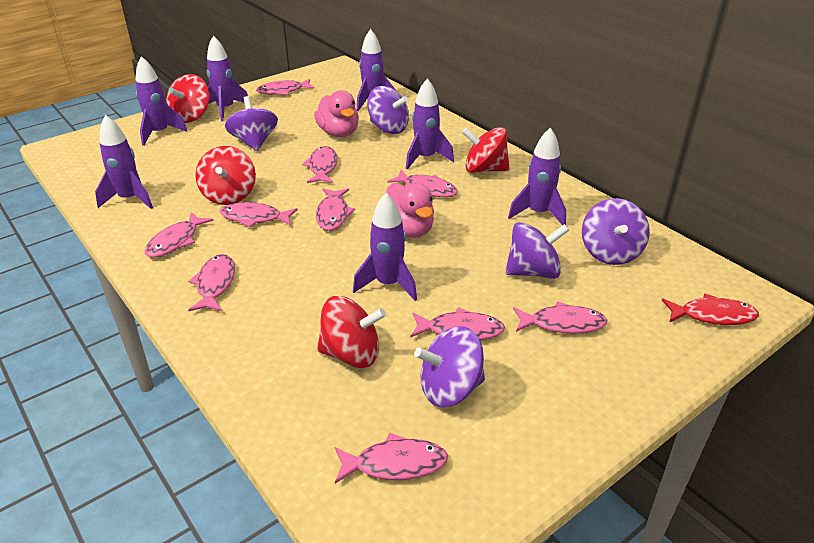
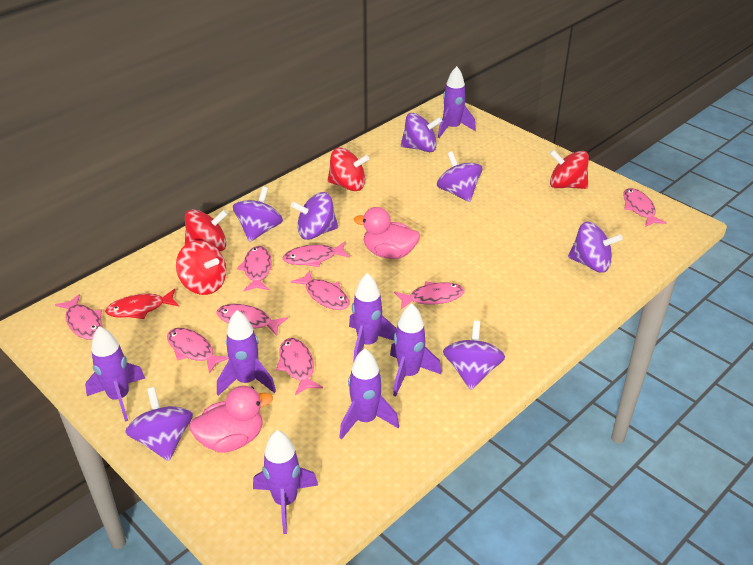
pink fish: 10 -> 9
purple spinning top: 5 -> 7

